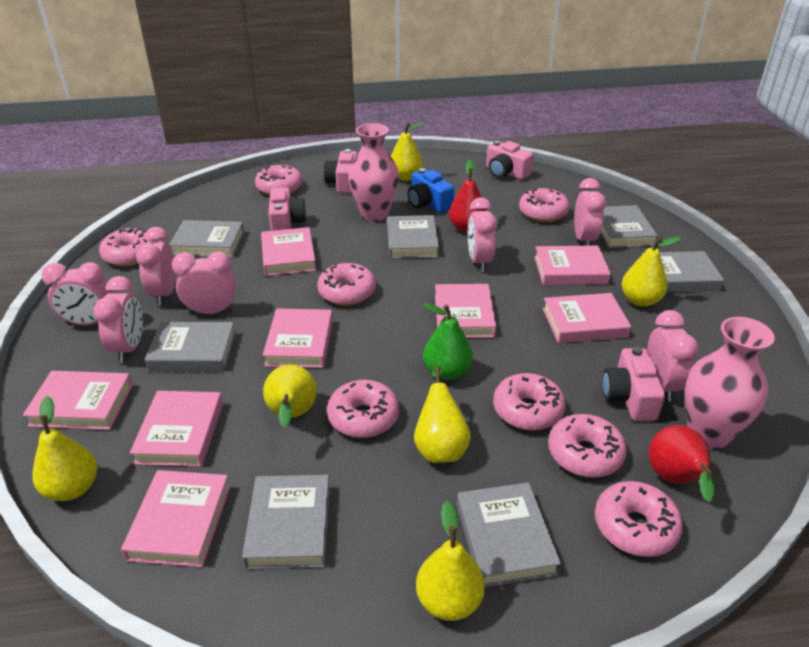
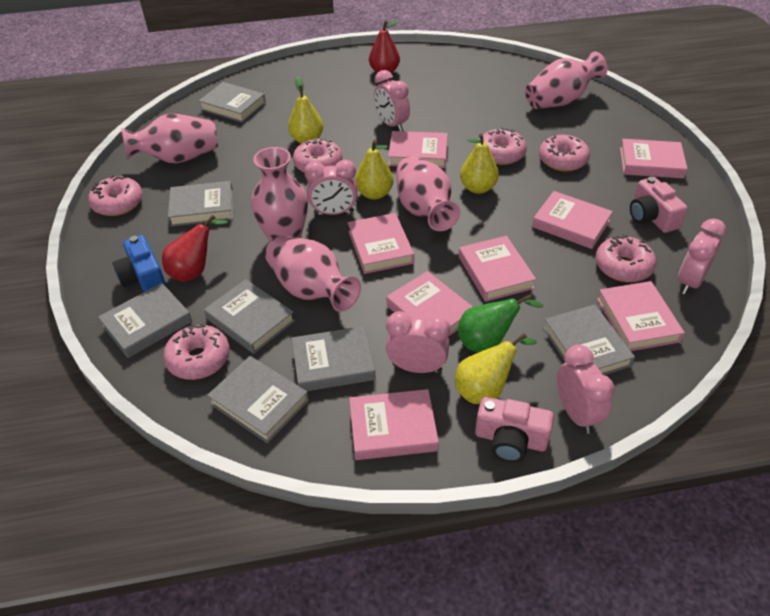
pink camera: 4 -> 2
pink clock: 7 -> 5
pink donut: 8 -> 6
pink vase: 2 -> 5
yellow pear: 6 -> 4

